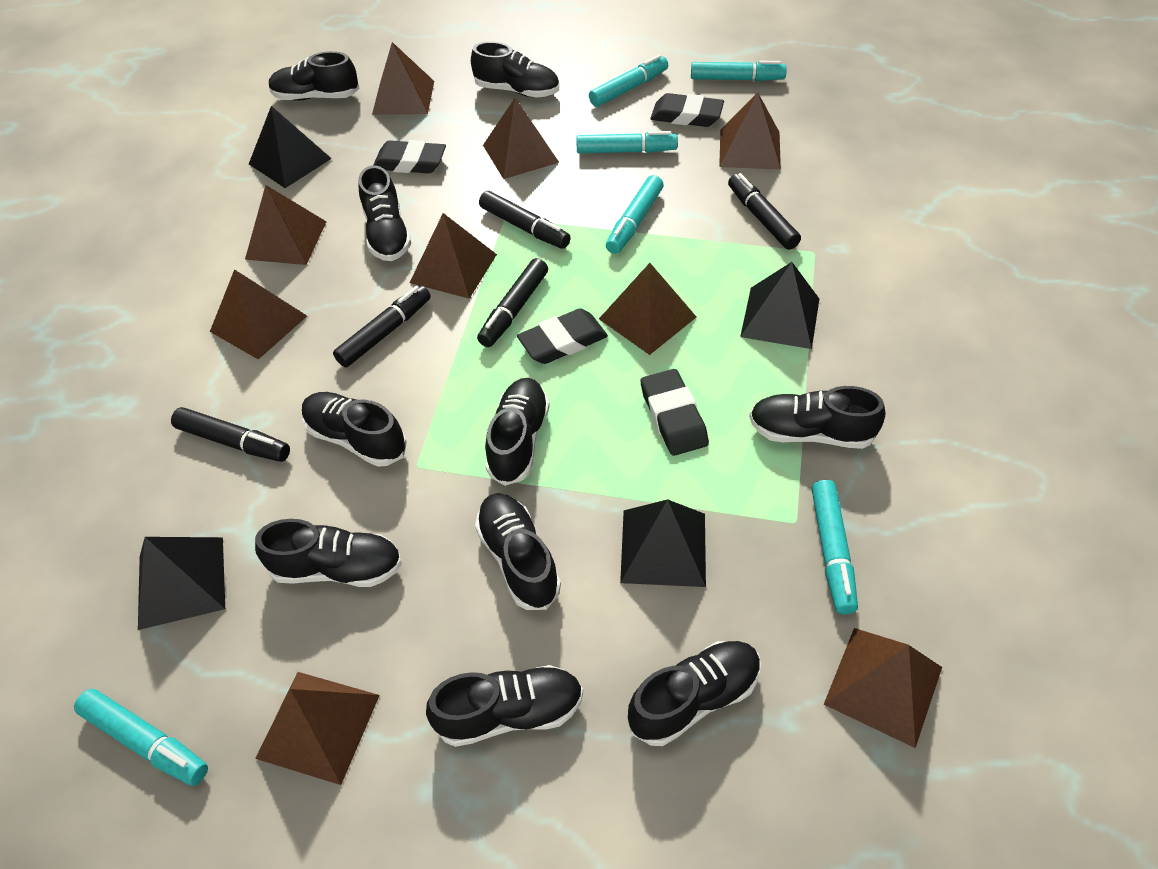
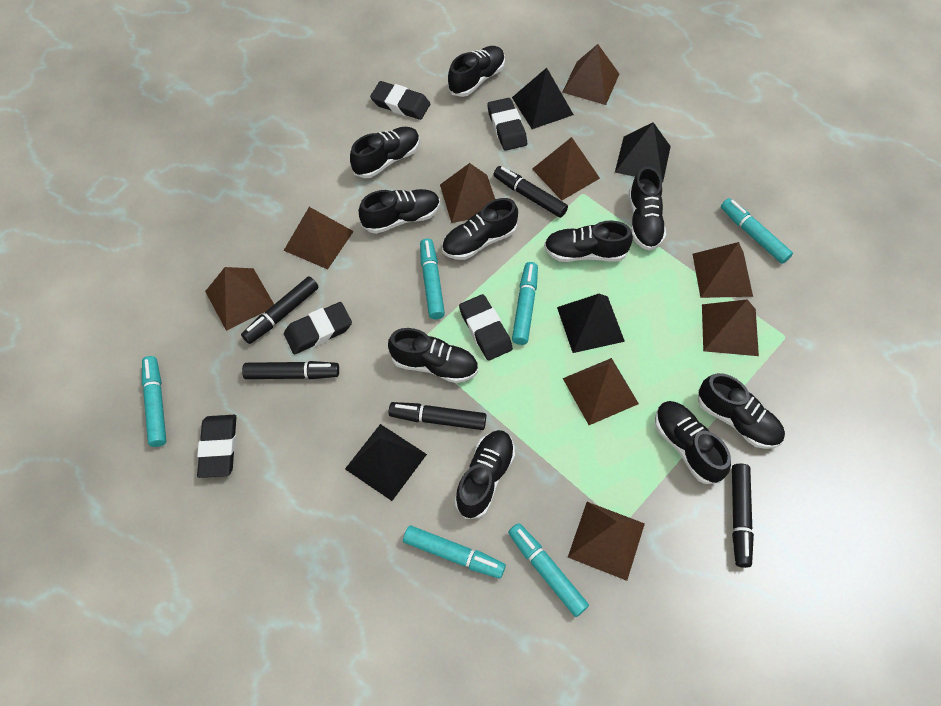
black eraser: 4 -> 5

